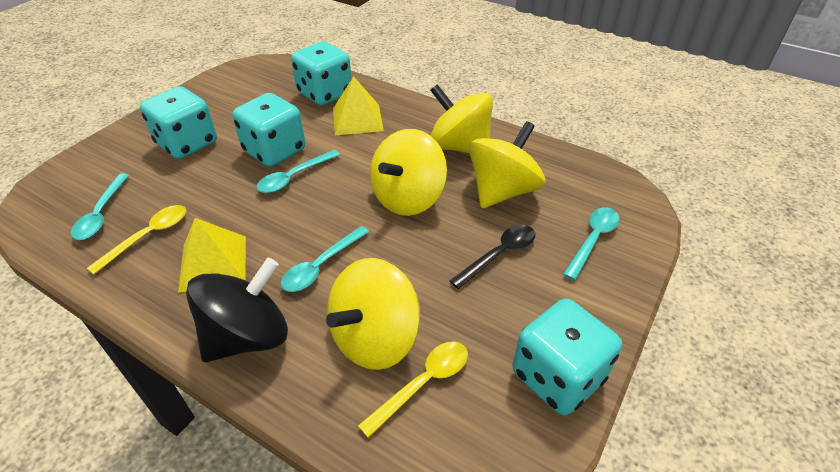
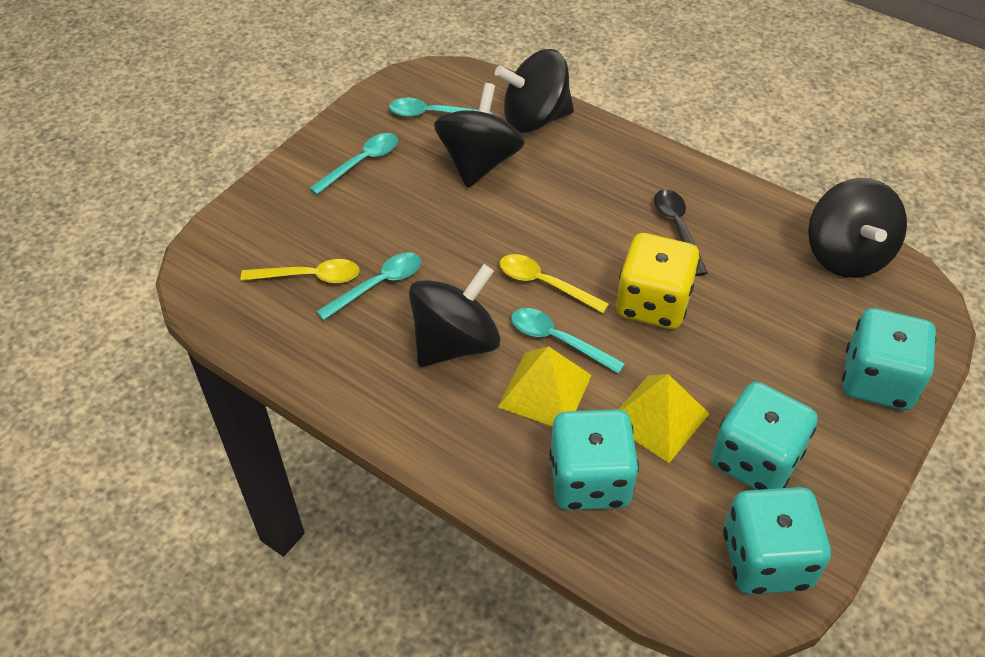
black spinning top: 1 -> 4
yellow dice: 0 -> 1
yellow spinning top: 4 -> 0

